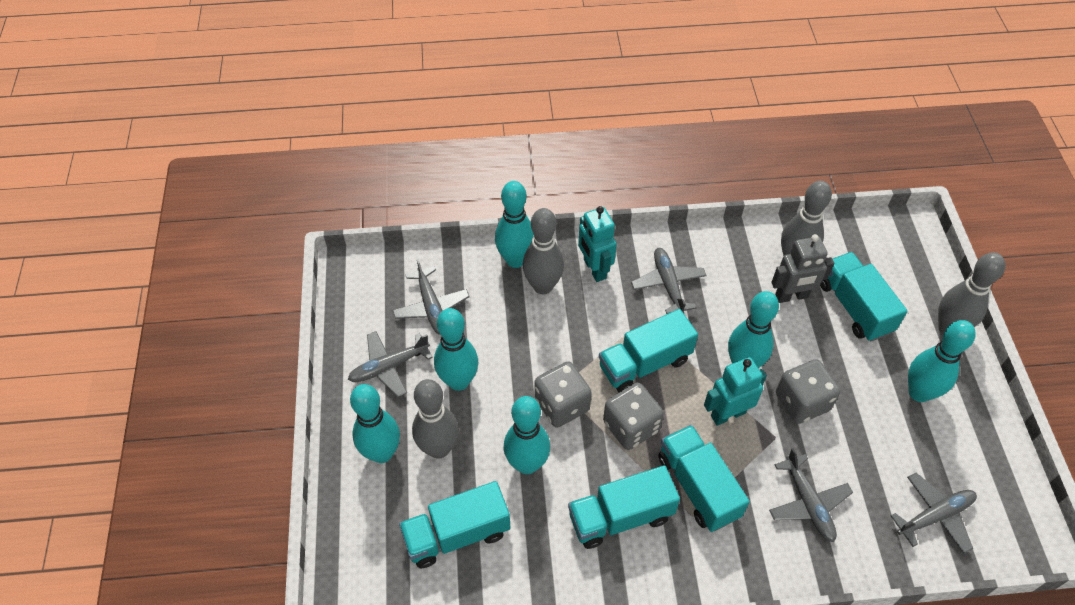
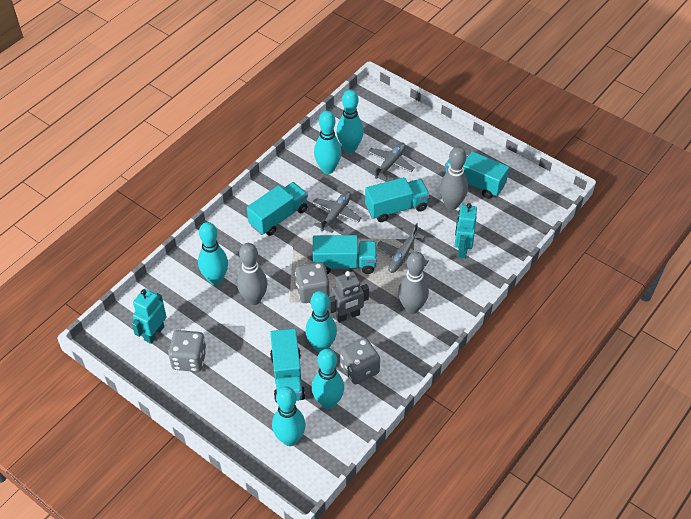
grey bowling pin: 4 -> 3
grey plane: 5 -> 3

